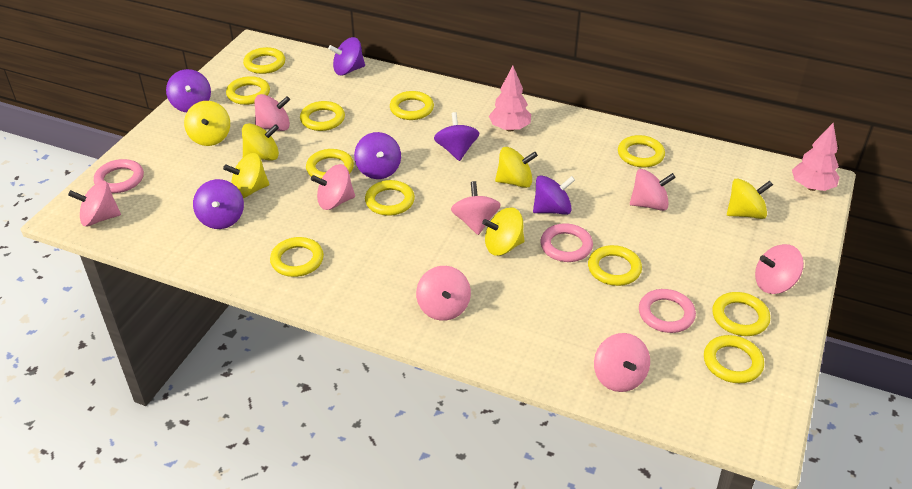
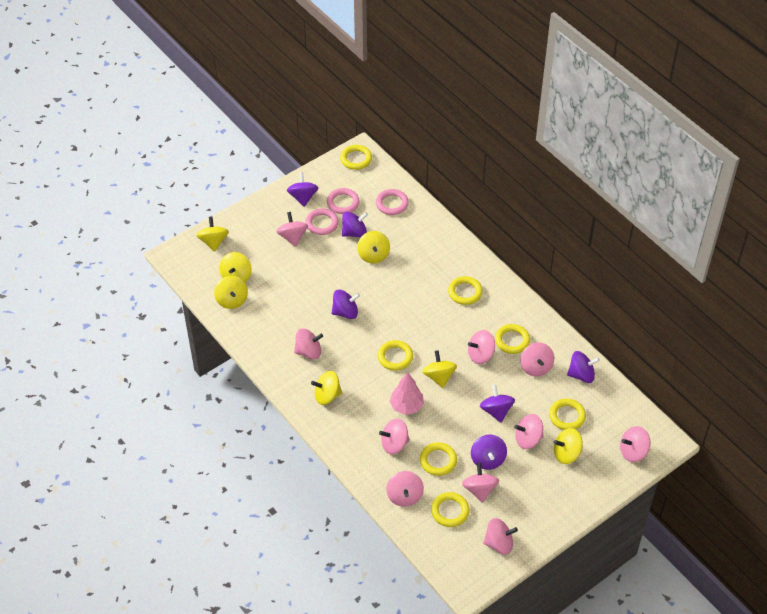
pink spinning top: 8 -> 10
pink tree: 2 -> 1
yellow ring: 11 -> 7
yellow spinning top: 6 -> 7

